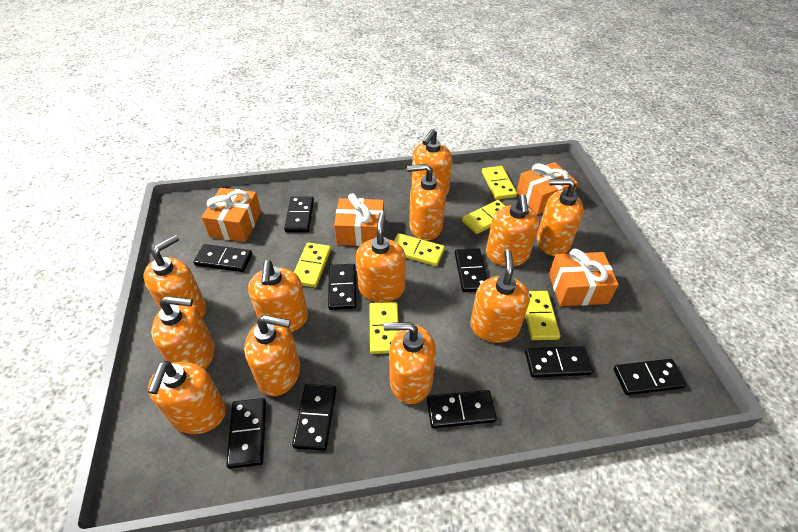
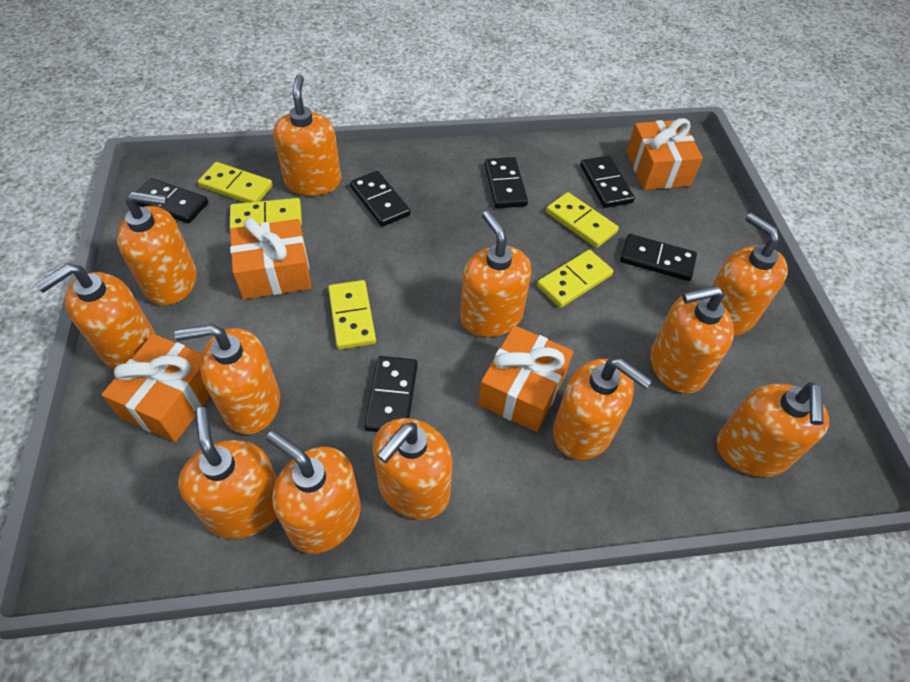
black domino: 9 -> 6
yellow domino: 6 -> 5

